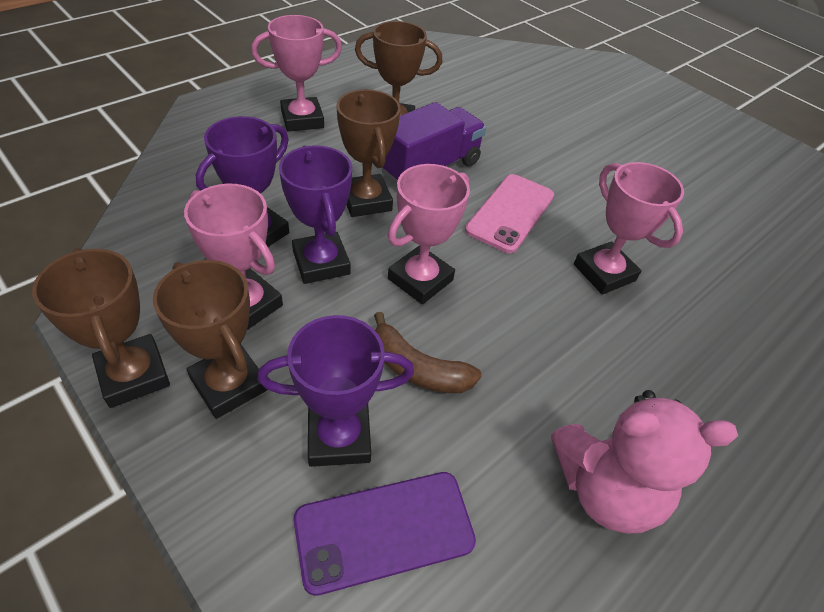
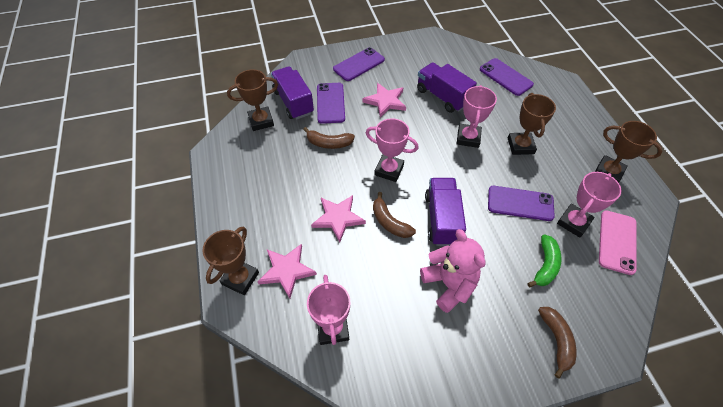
brown banana: 1 -> 3
green banana: 0 -> 1
pink star: 0 -> 3
purple phone: 1 -> 4
purple trophy: 3 -> 0
purple truck: 1 -> 3

